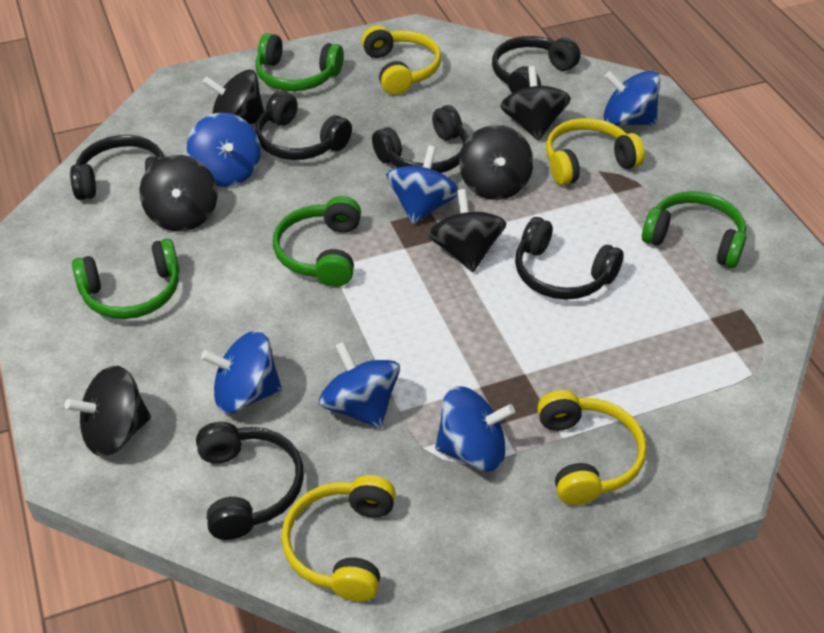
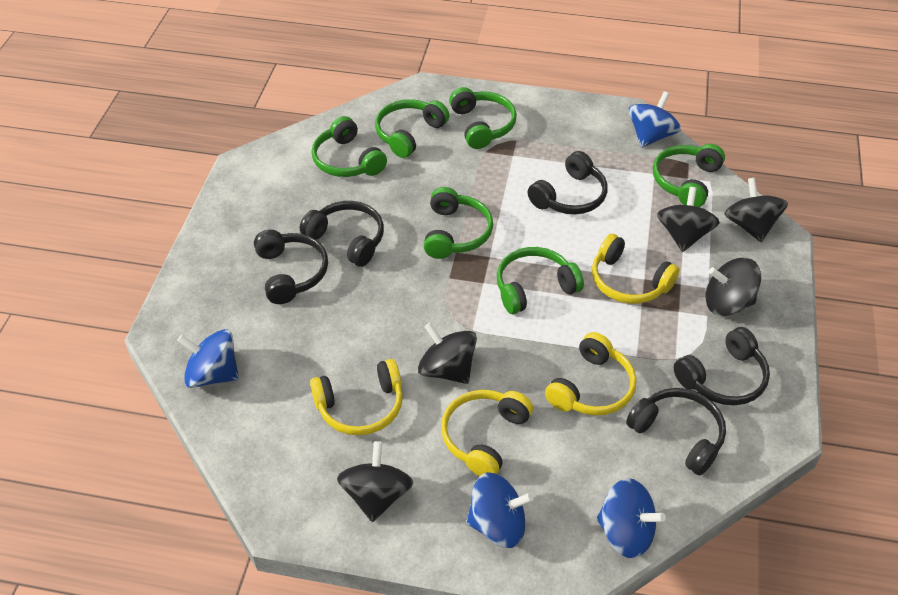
black headphones: 6 -> 5
black spinning top: 6 -> 5
blue spinning top: 6 -> 4
green headphones: 4 -> 6

